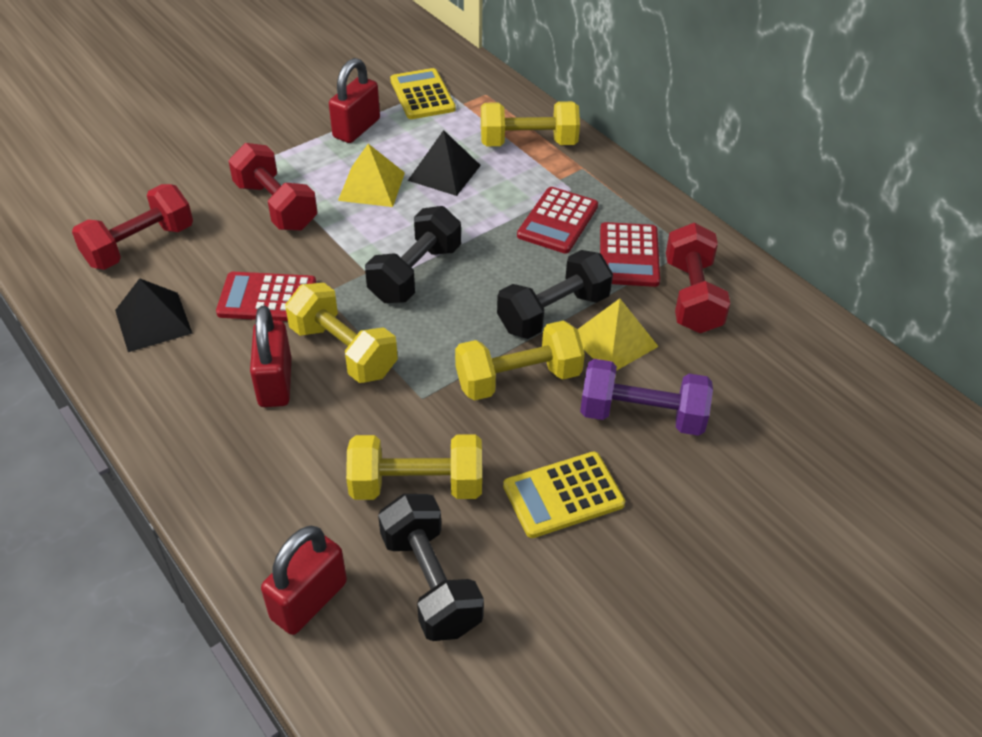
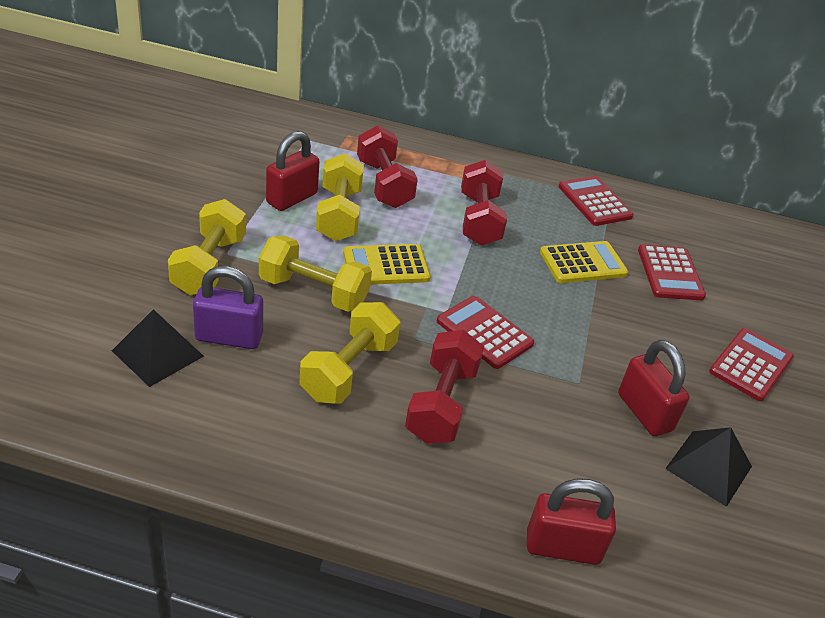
black dumbbell: 3 -> 0
purple dumbbell: 1 -> 0
purple padlock: 0 -> 1
red calculator: 3 -> 4
yellow pyramid: 2 -> 0

